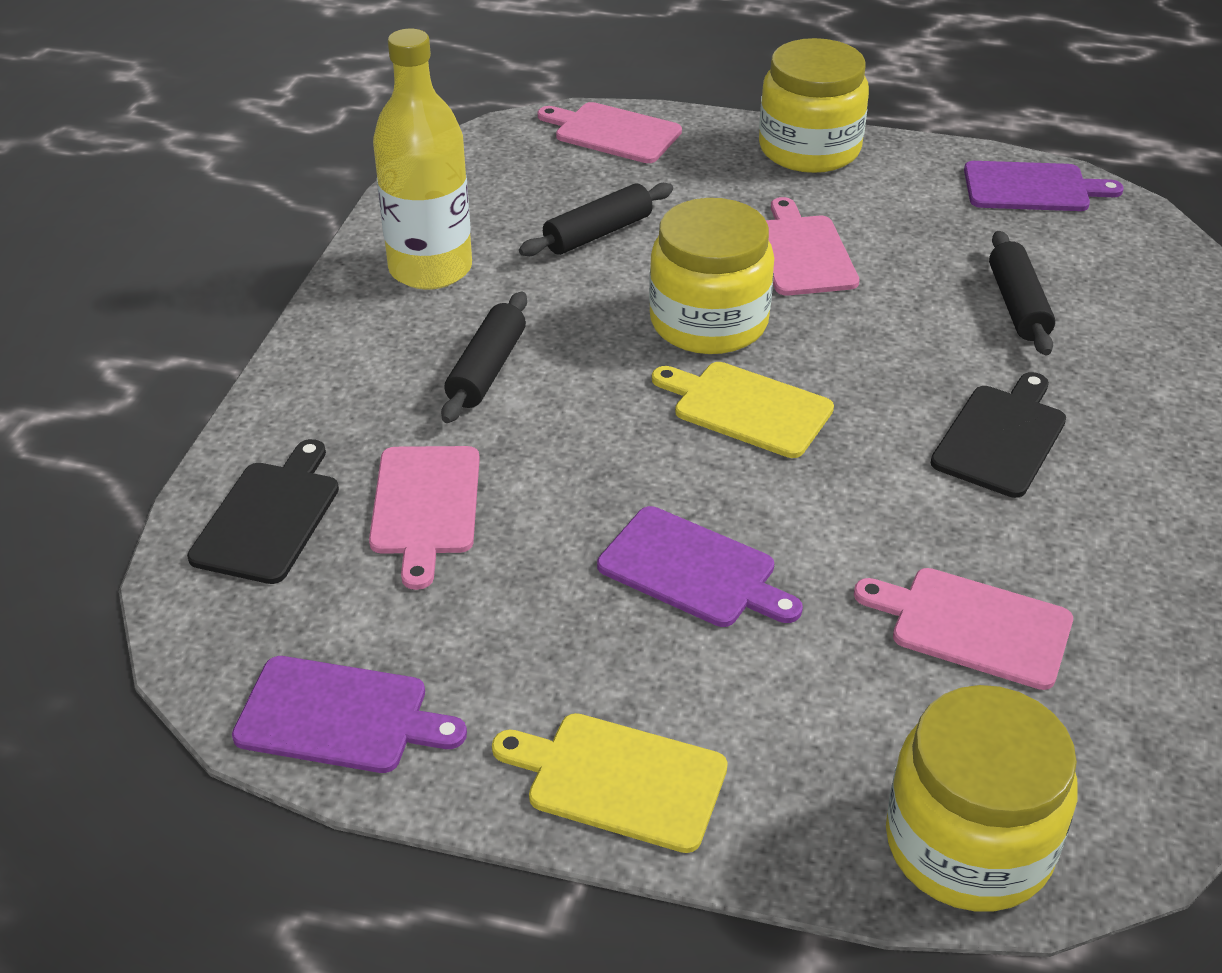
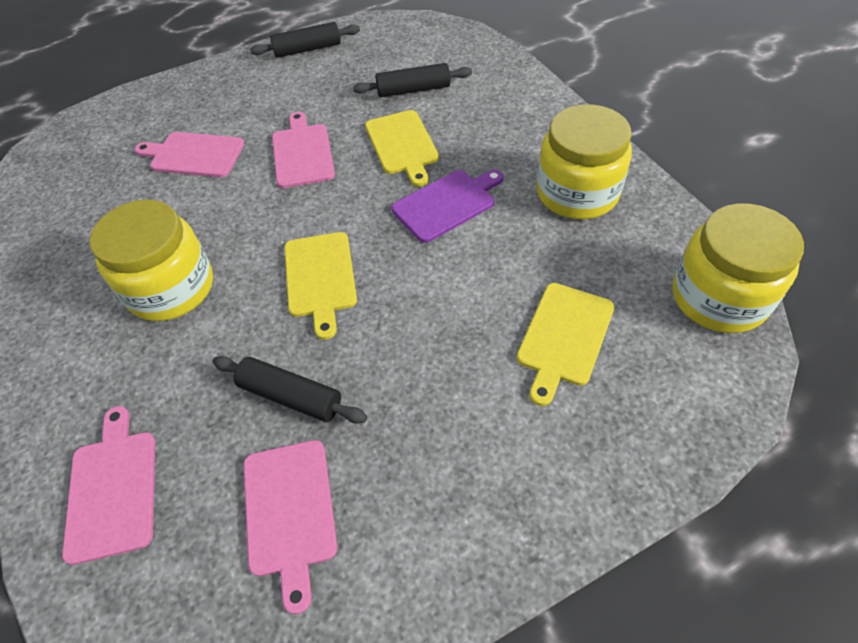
black cutting board: 2 -> 0
purple cutting board: 3 -> 1
yellow bottle: 1 -> 0
yellow cutting board: 2 -> 3

